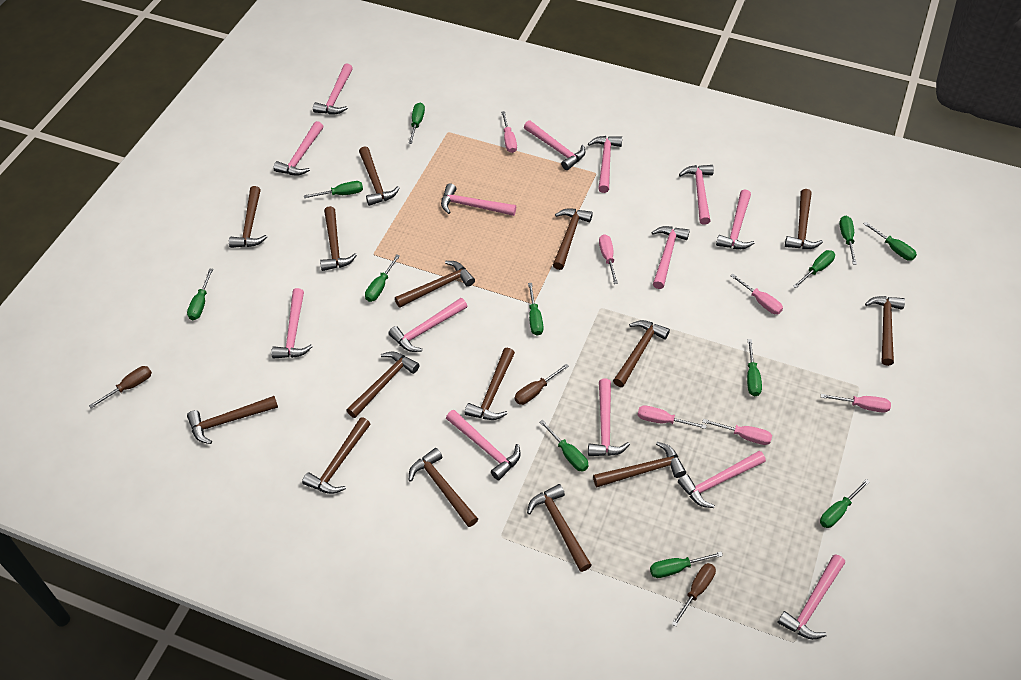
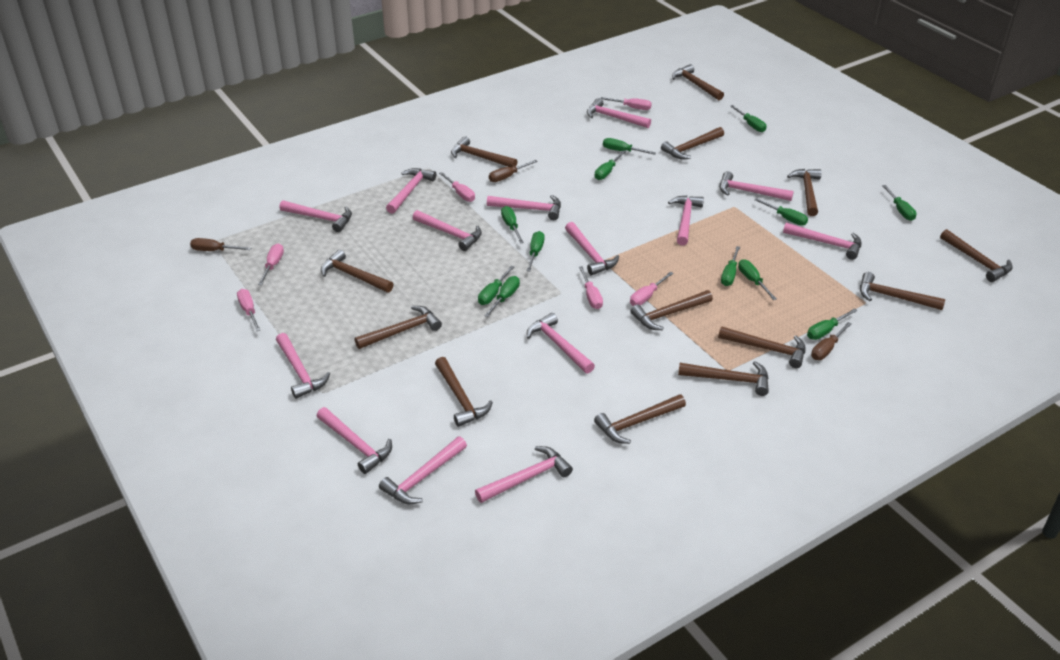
brown hammer: 15 -> 13

